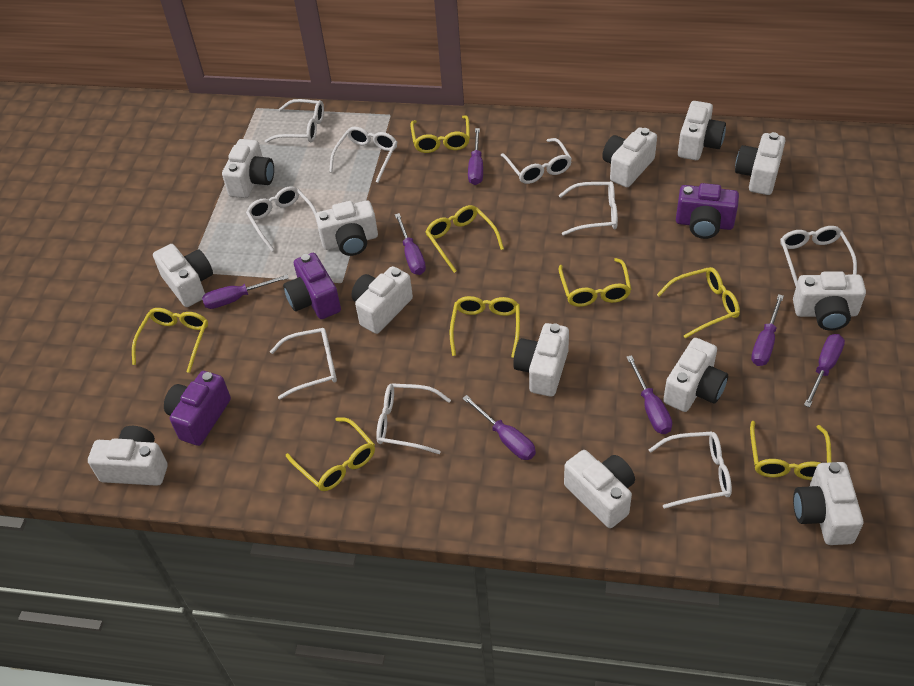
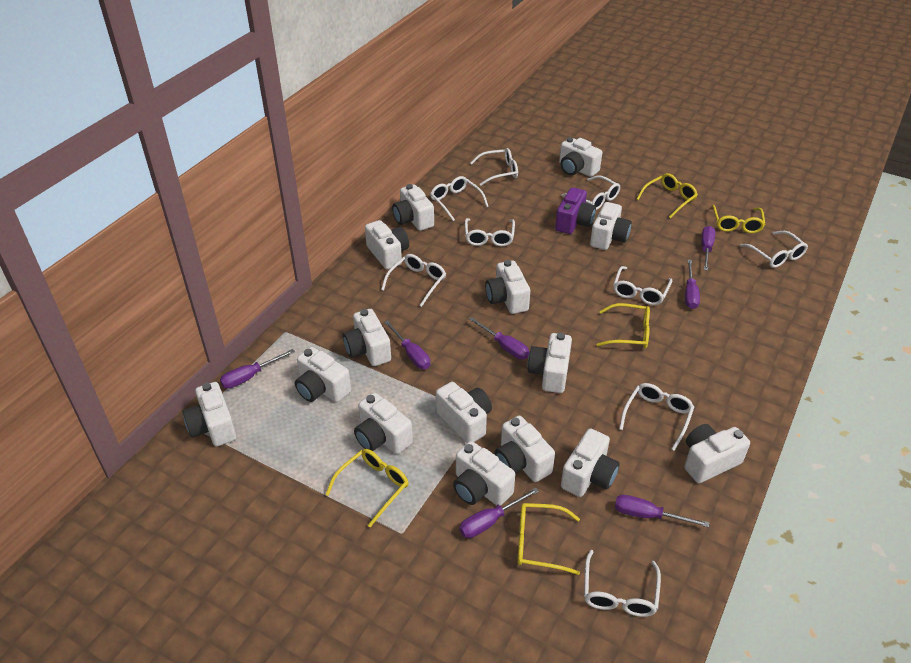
purple camera: 3 -> 1
white camera: 13 -> 15
yellow glasses: 8 -> 5

